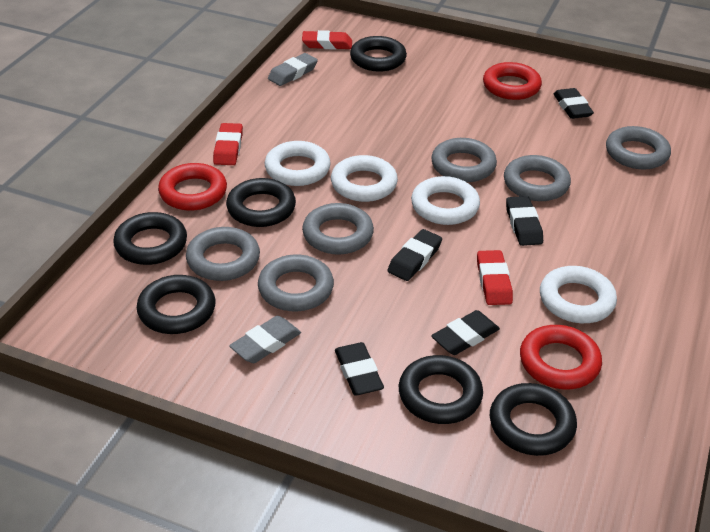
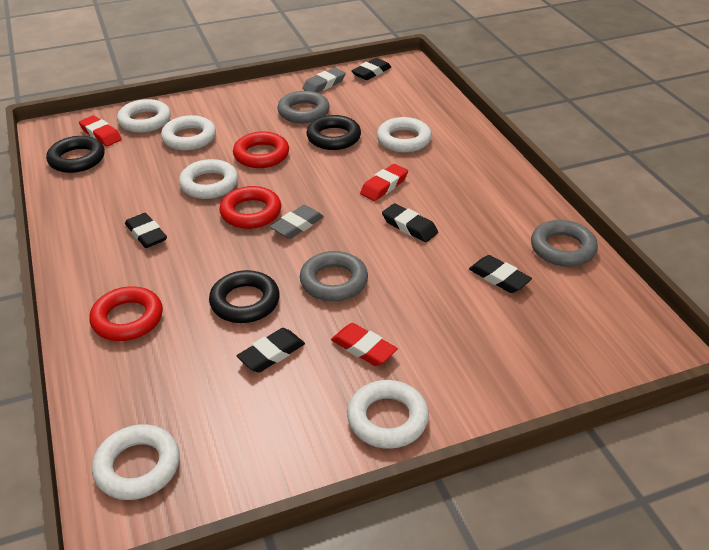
black ring: 6 -> 3
grey ring: 6 -> 3
white ring: 4 -> 6

